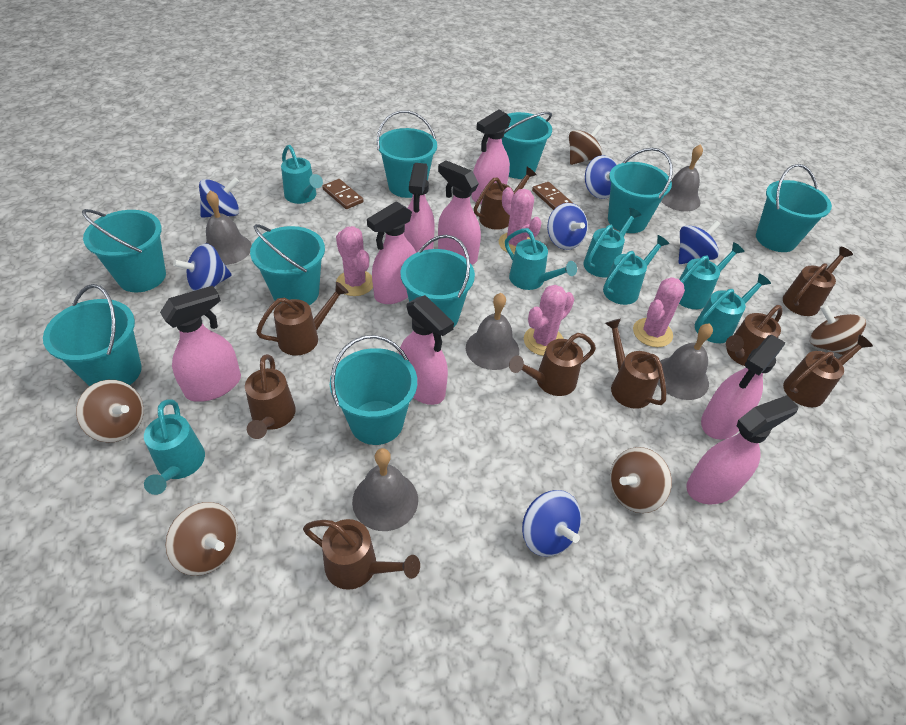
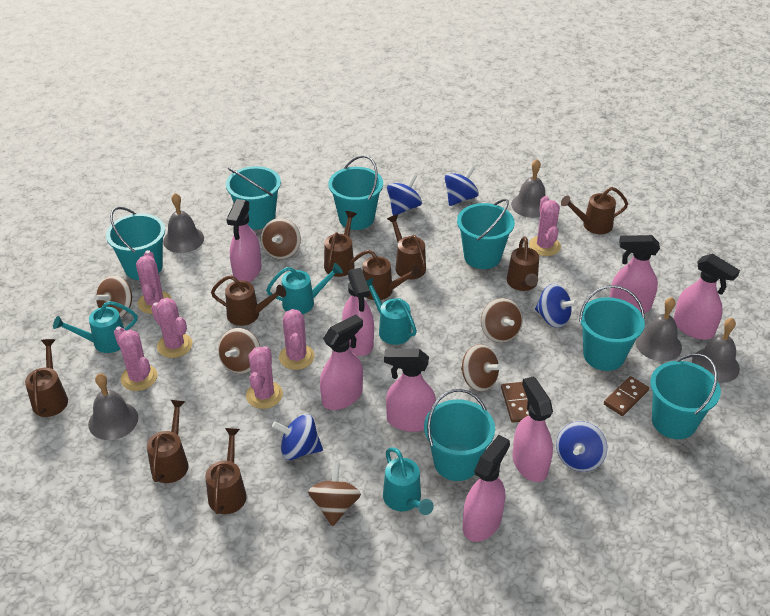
blue spinning top: 6 -> 5
brown spinning top: 5 -> 6
pink cactus: 4 -> 6
turquoise bucket: 9 -> 7
turquoise watering can: 7 -> 4

